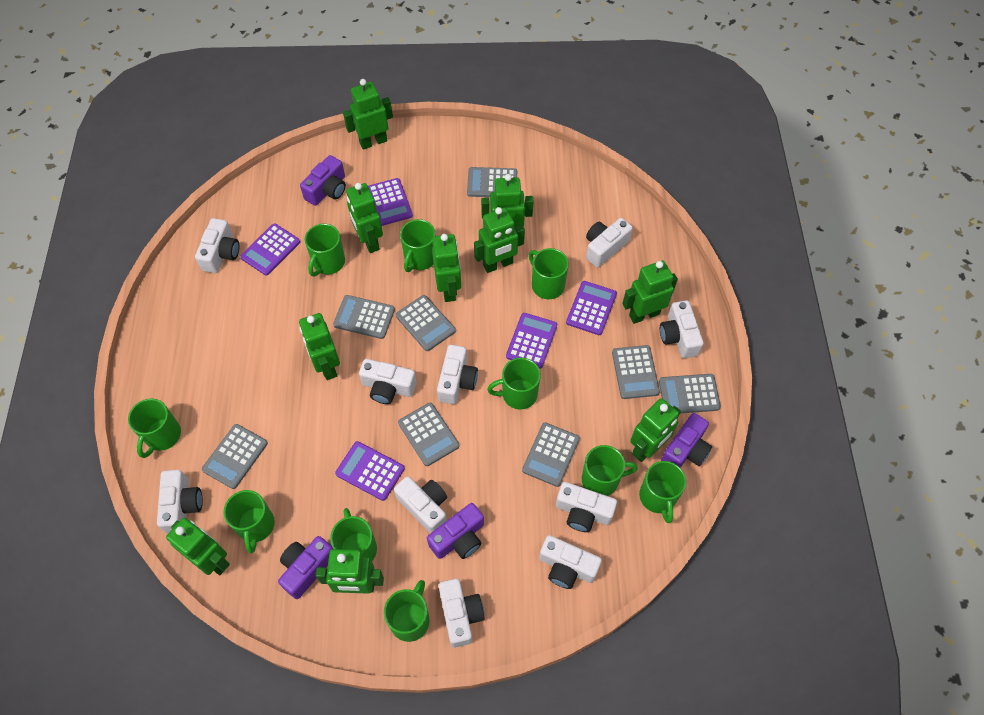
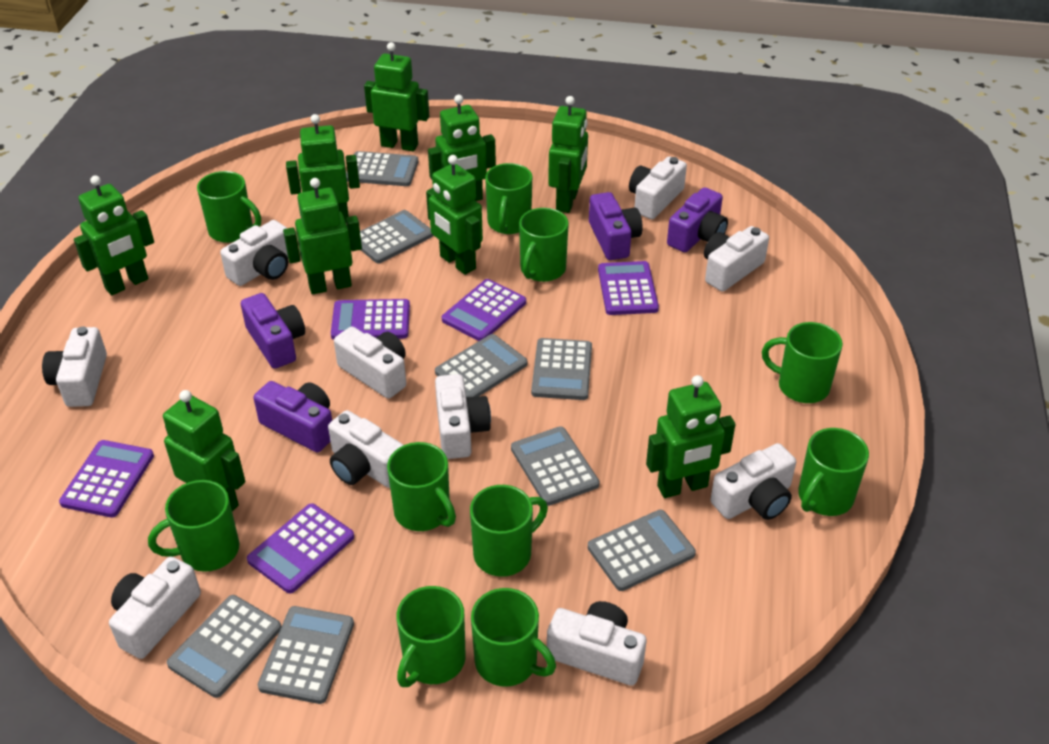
green robot: 10 -> 9

